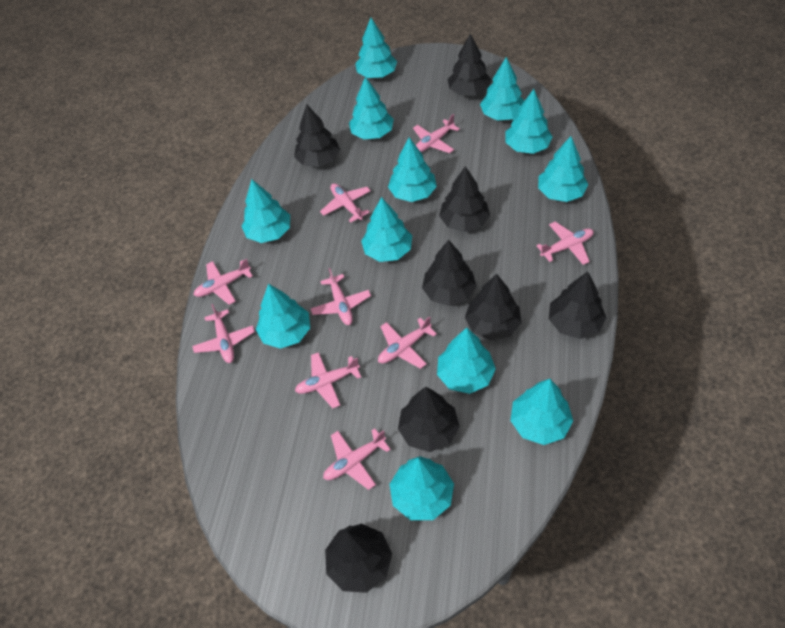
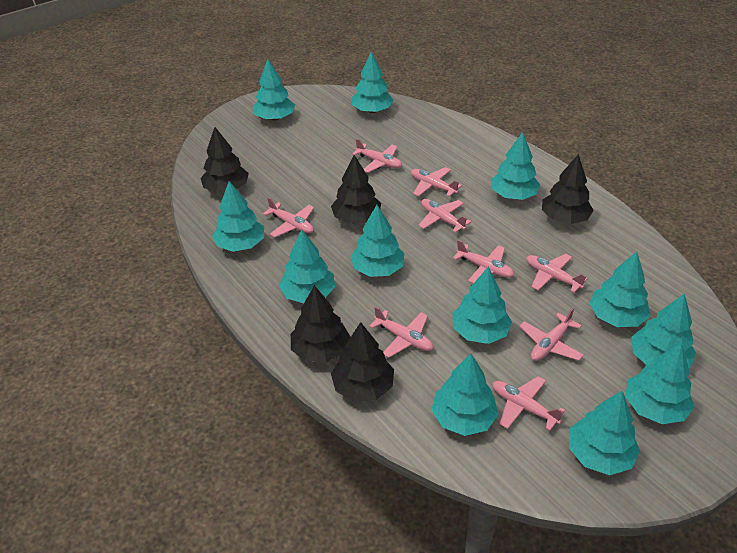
black tree: 8 -> 5

